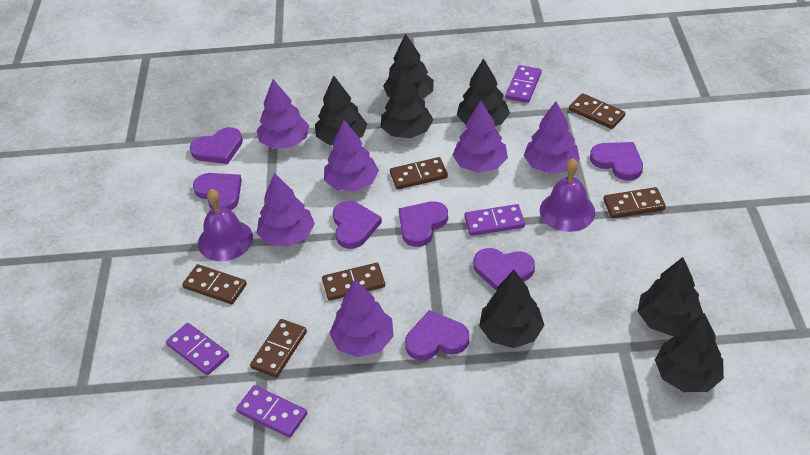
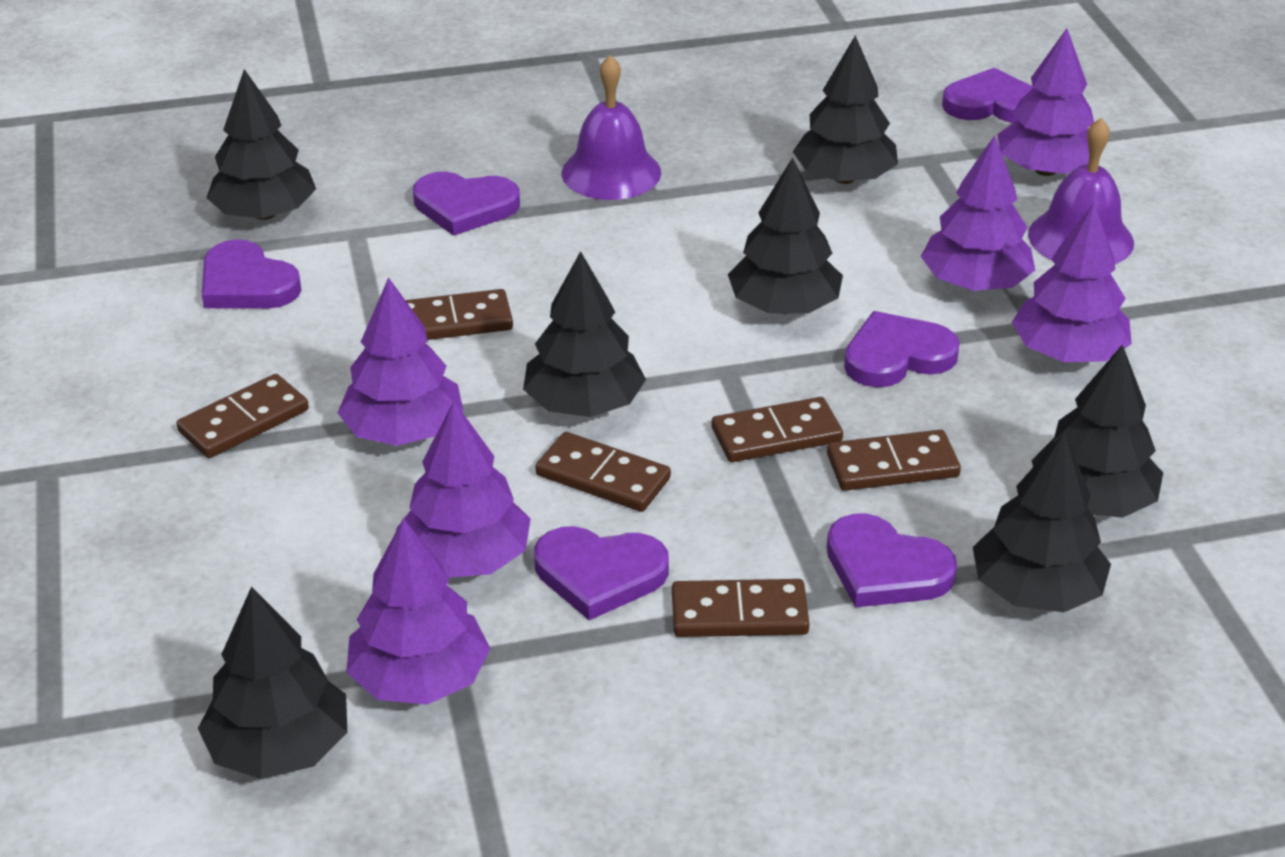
purple domino: 4 -> 0
purple heart: 7 -> 6

